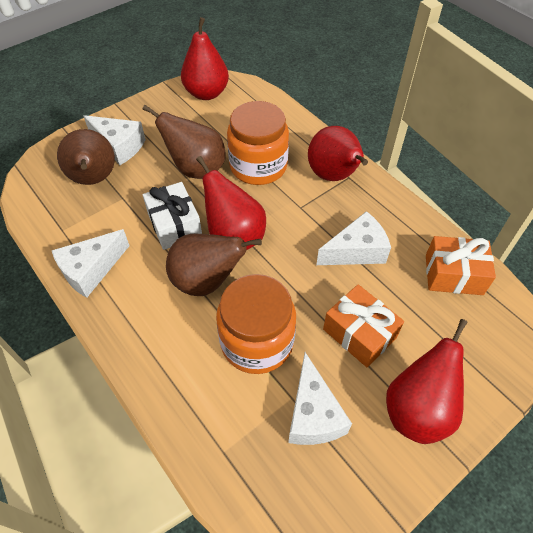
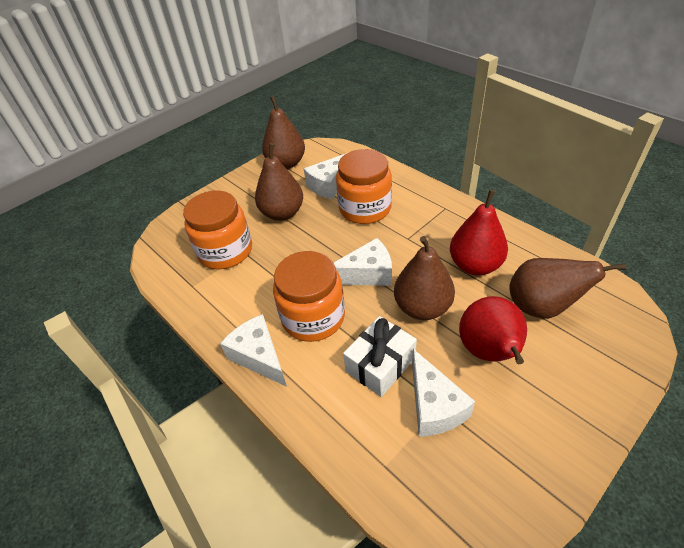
brown pear: 3 -> 4
orange gift: 2 -> 0
orange jar: 2 -> 3
red pear: 4 -> 2

